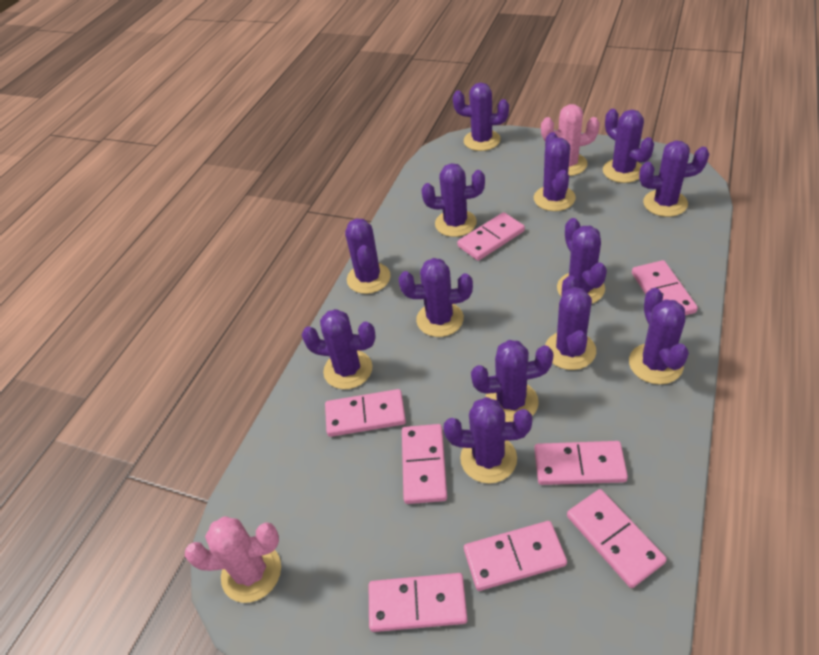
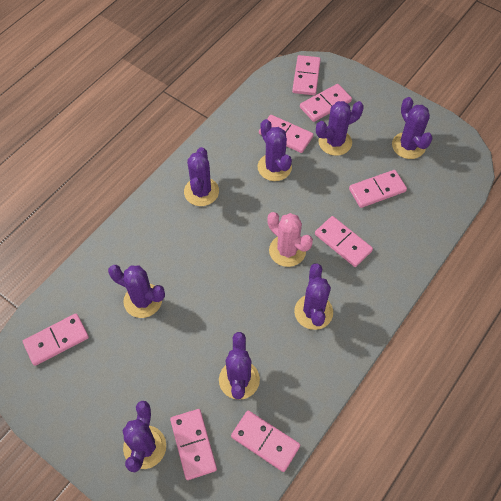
pink cactus: 2 -> 1
purple cactus: 13 -> 8

